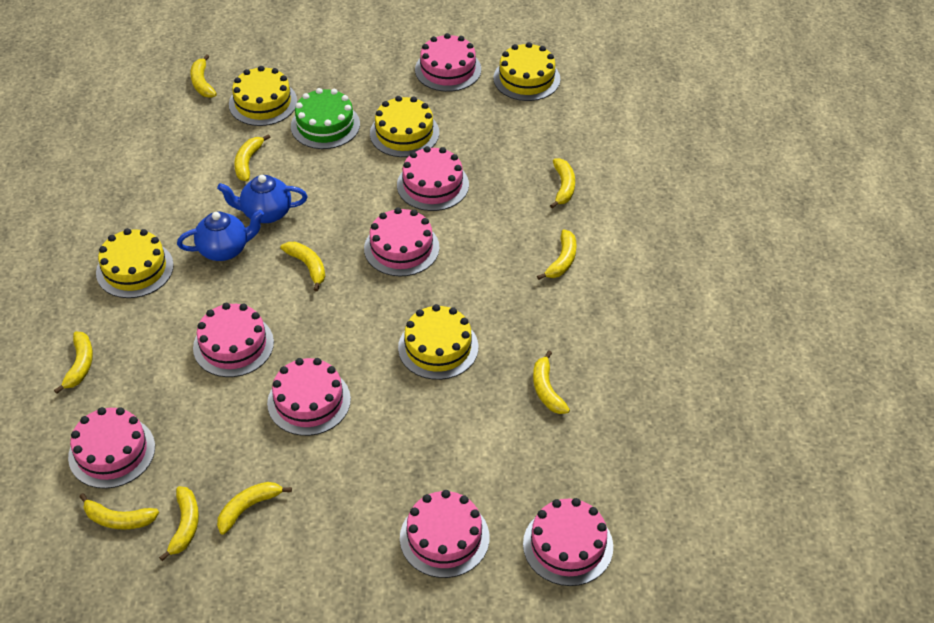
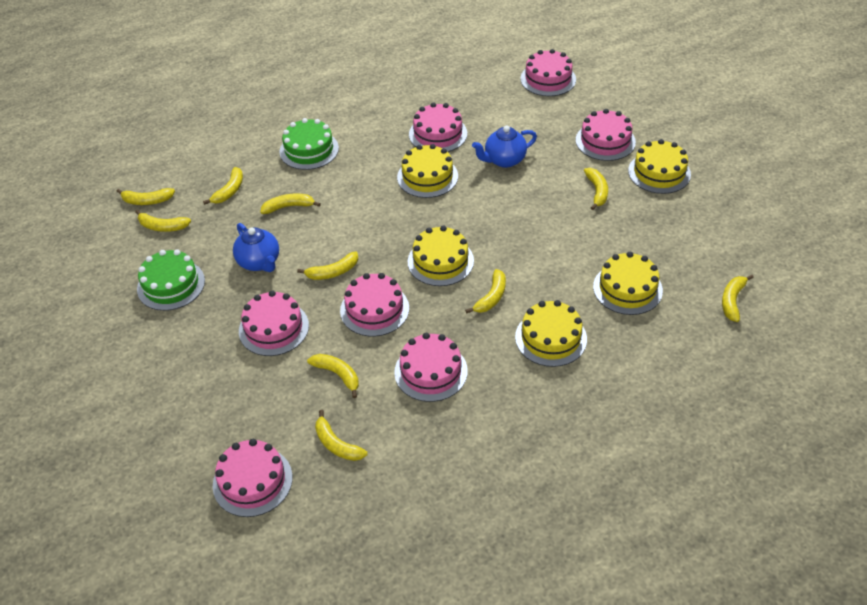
green cake: 1 -> 2
pink cake: 8 -> 7

